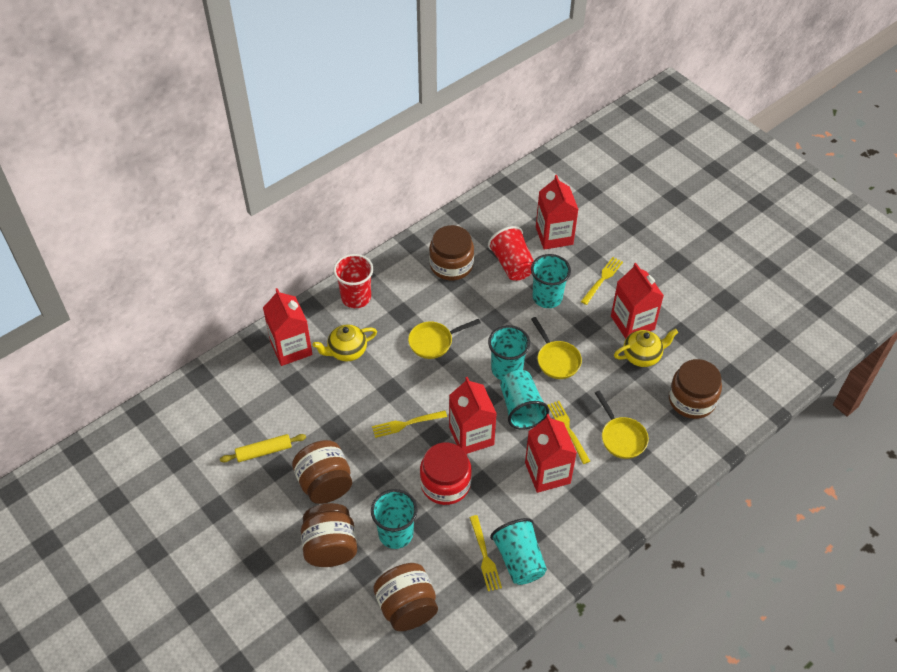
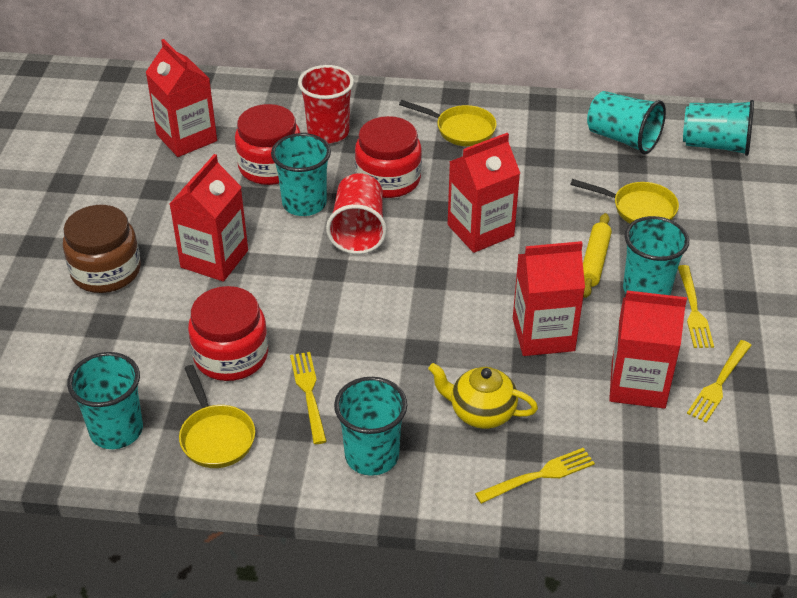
brown jar: 5 -> 1
red jar: 1 -> 3
turquoise cup: 5 -> 6
yellow teapot: 2 -> 1

